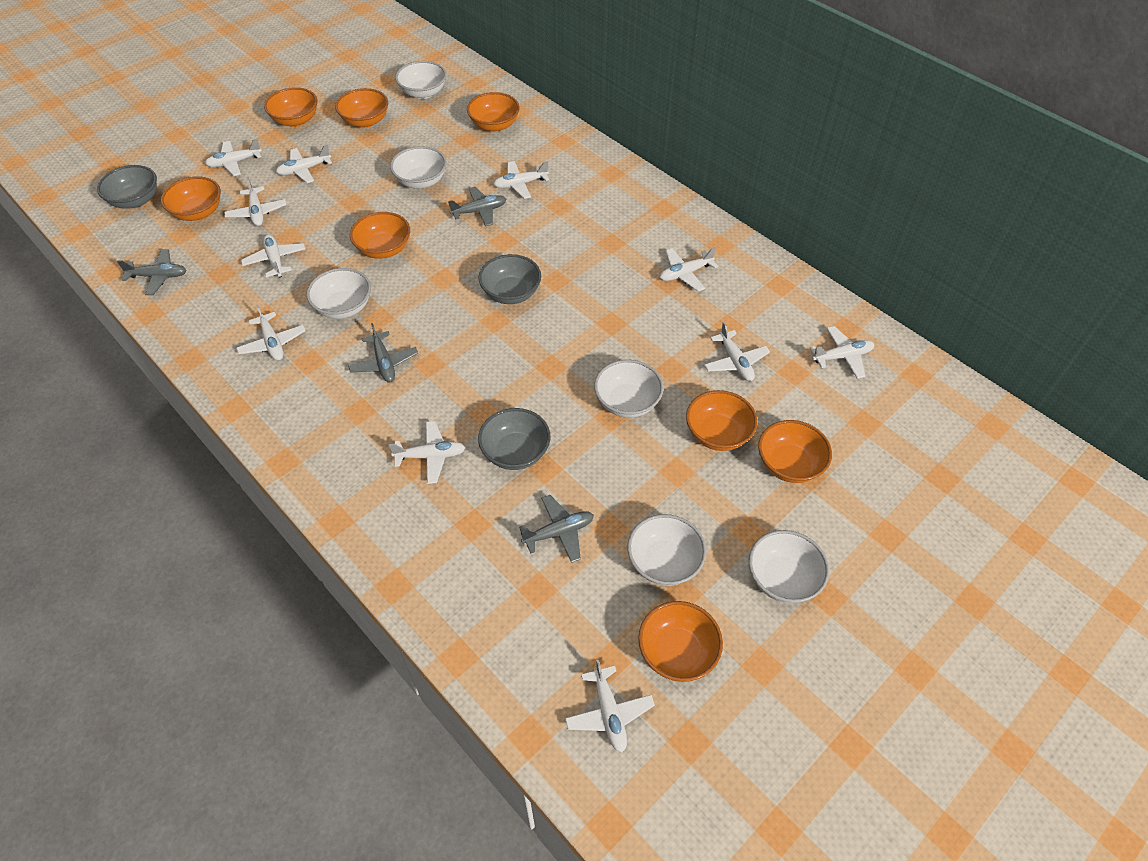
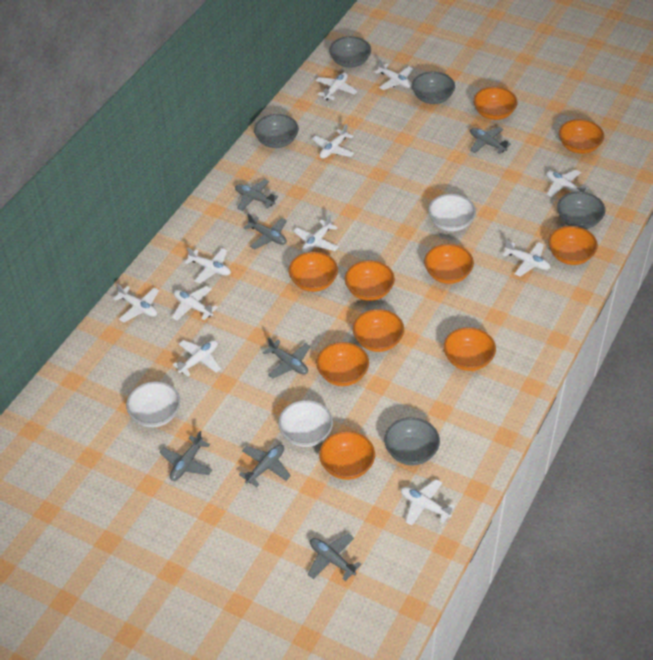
grey bowl: 3 -> 5
grey plane: 4 -> 7
orange bowl: 8 -> 10
white bowl: 6 -> 3

